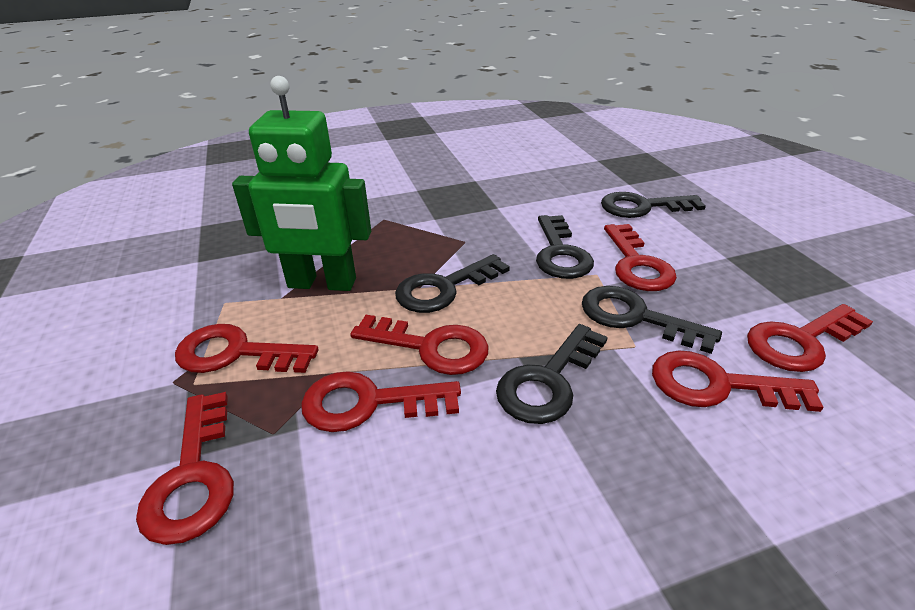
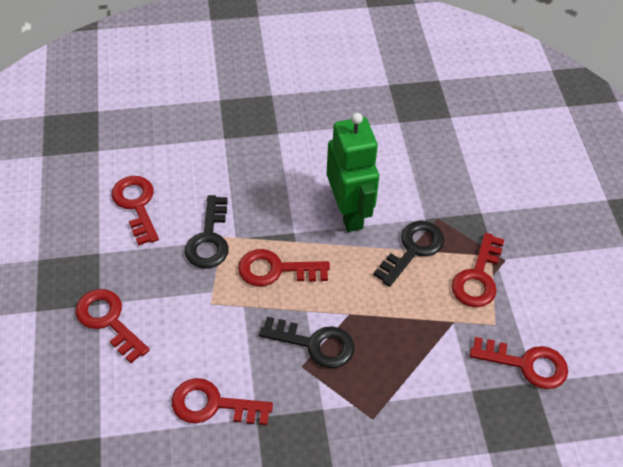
black key: 5 -> 3
red key: 7 -> 6

